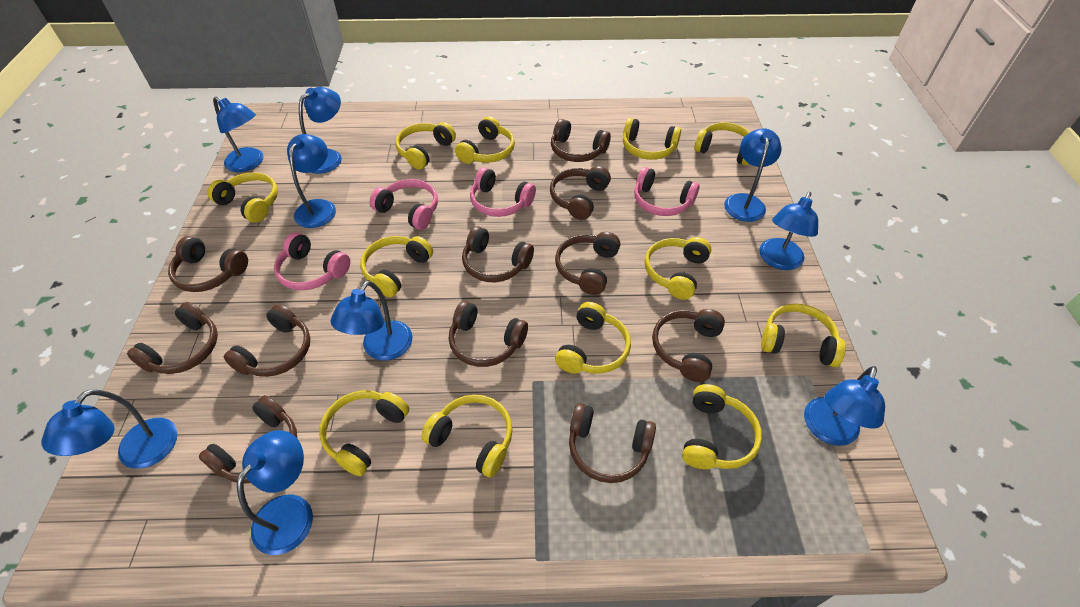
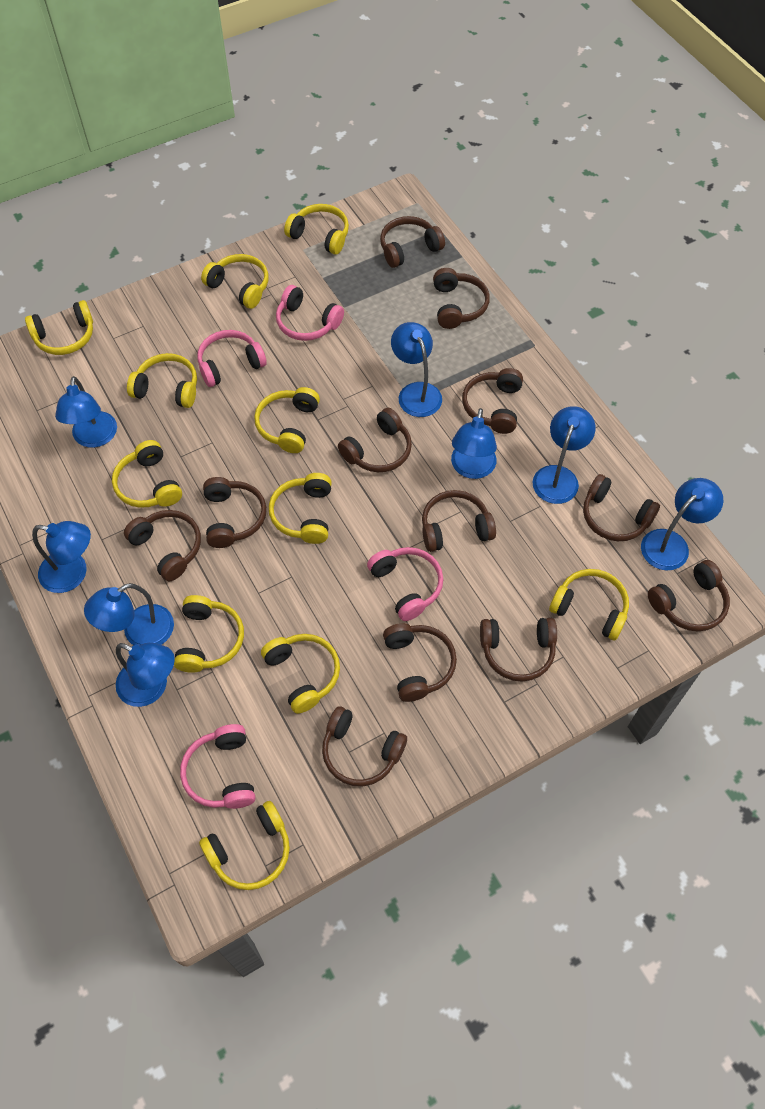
blue lamp: 9 -> 8
brown headphones: 11 -> 12
yellow headphones: 12 -> 11

